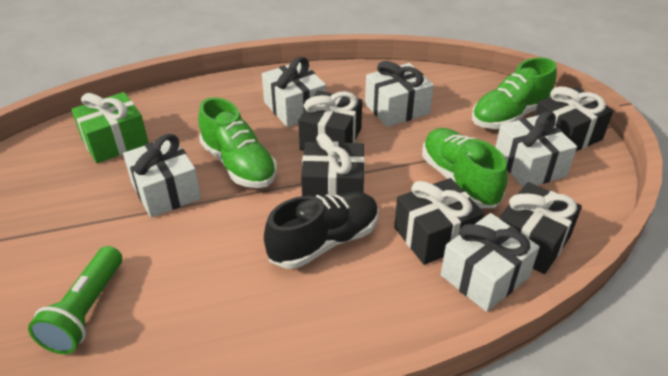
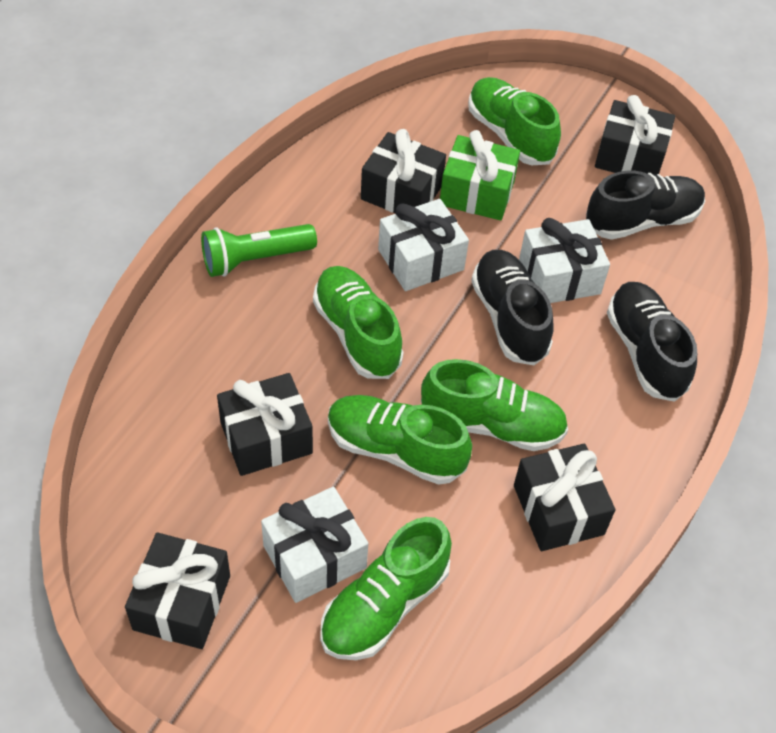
black shoe: 1 -> 3
green shoe: 3 -> 5
white gift: 5 -> 3

